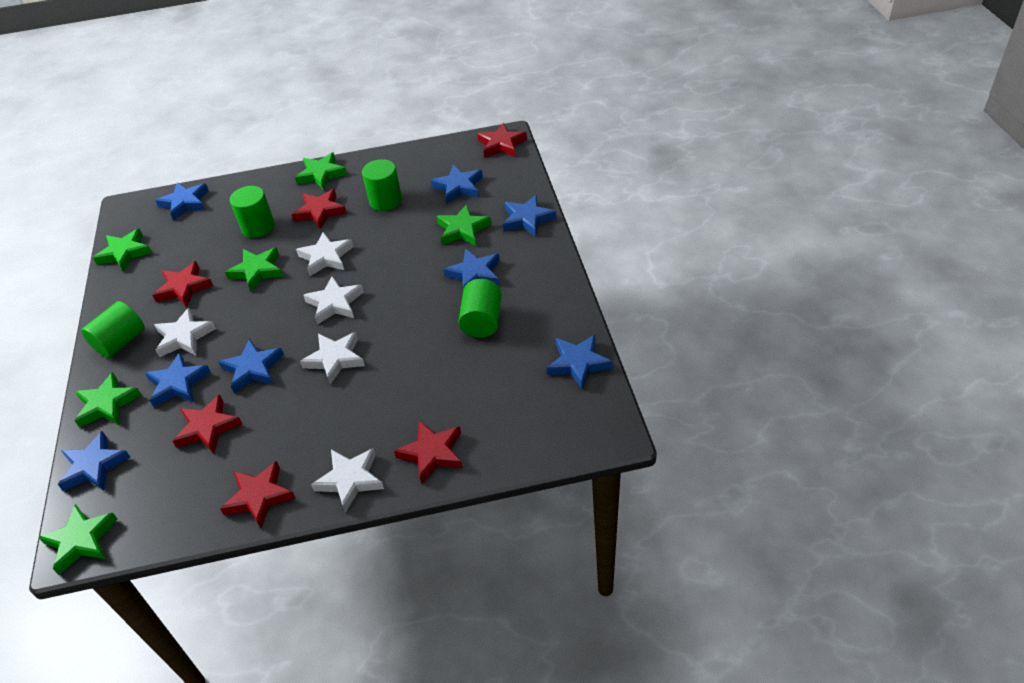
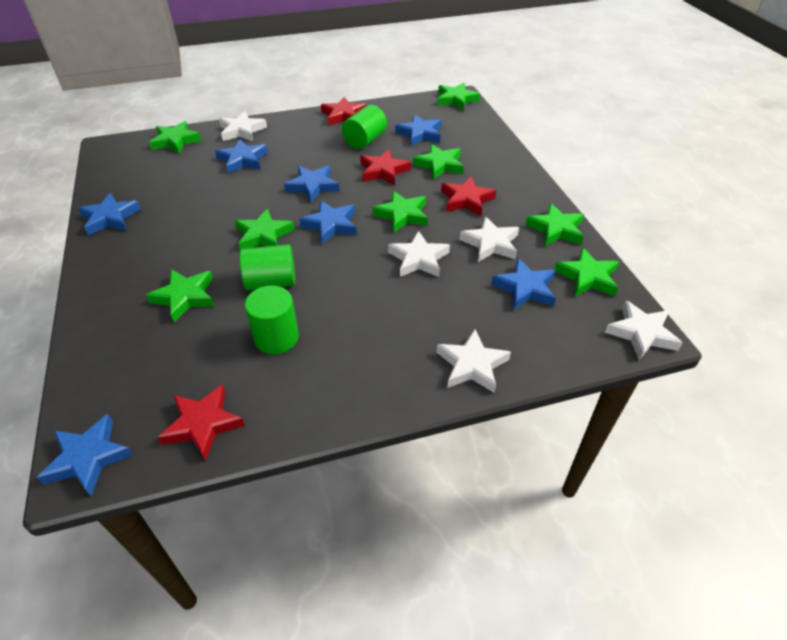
blue star: 8 -> 7
green cylinder: 4 -> 3
green star: 6 -> 8
red star: 6 -> 4

